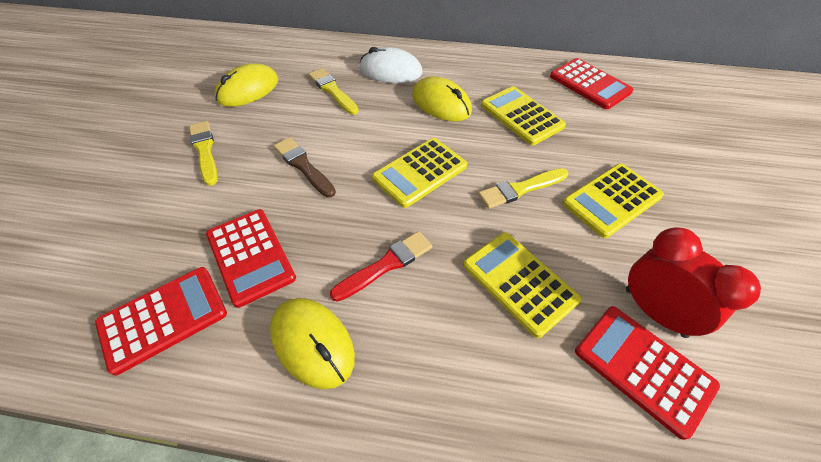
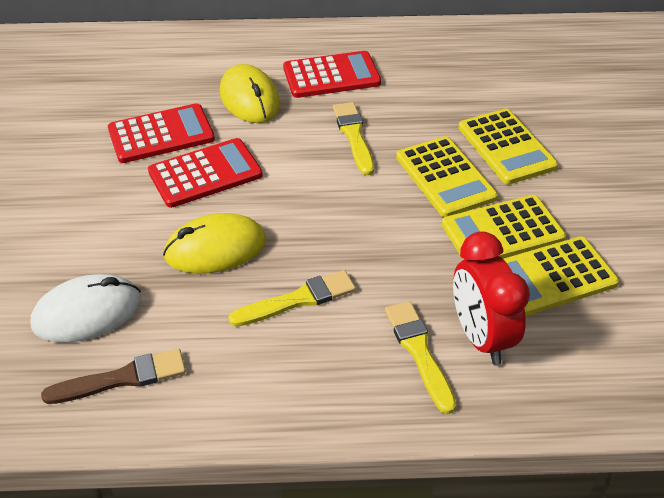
red brush: 1 -> 0
red calculator: 4 -> 3
yellow mouse: 3 -> 2

